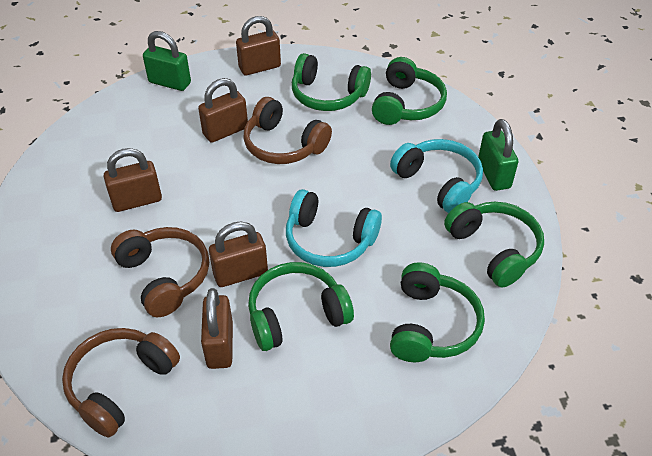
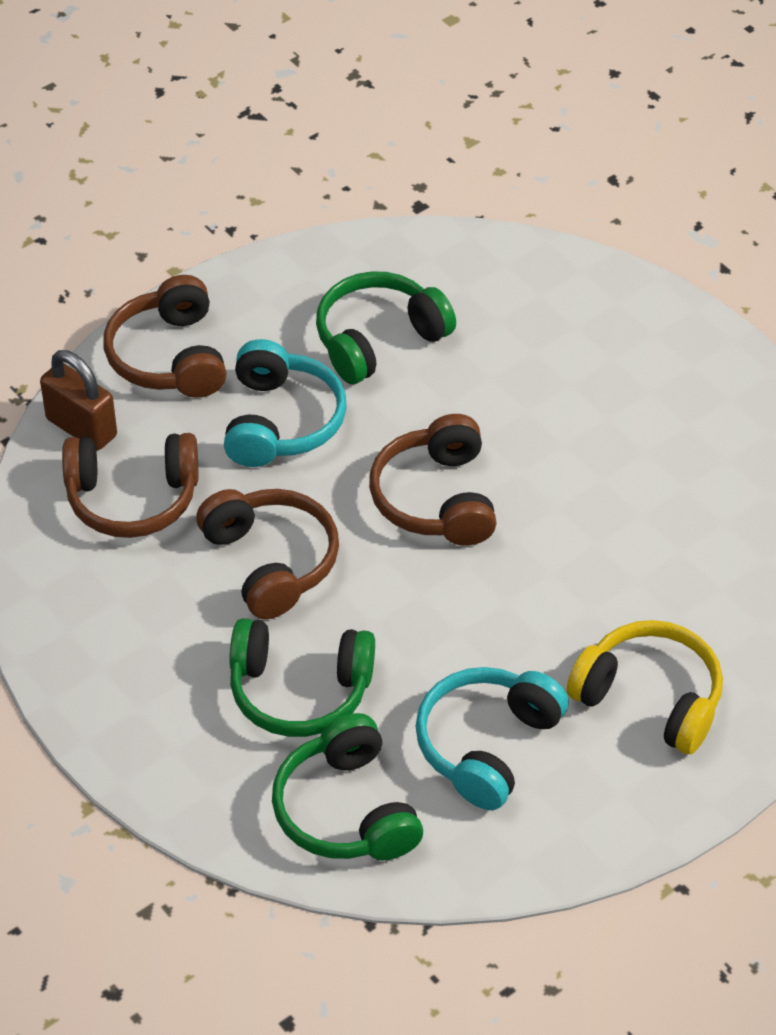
brown headphones: 3 -> 4
brown padlock: 5 -> 1
green headphones: 5 -> 3
green padlock: 2 -> 0
yellow headphones: 0 -> 1

